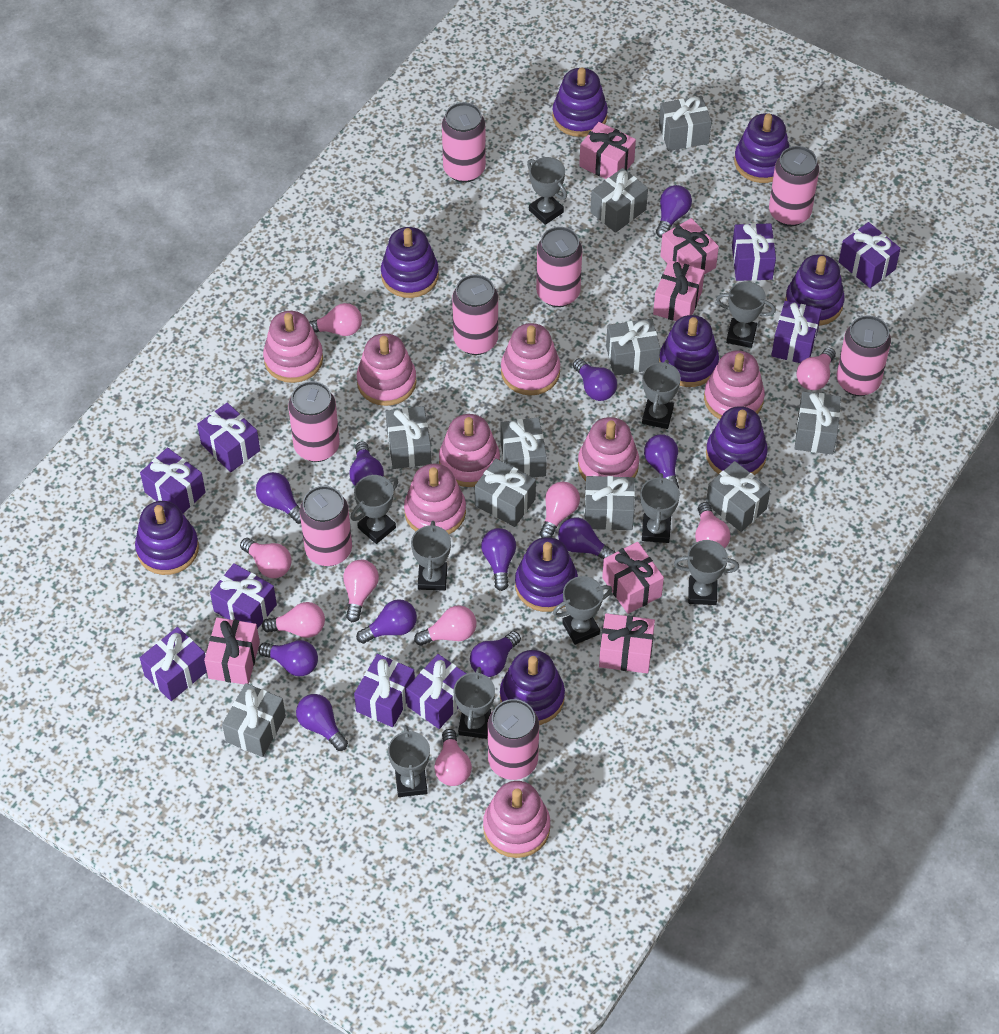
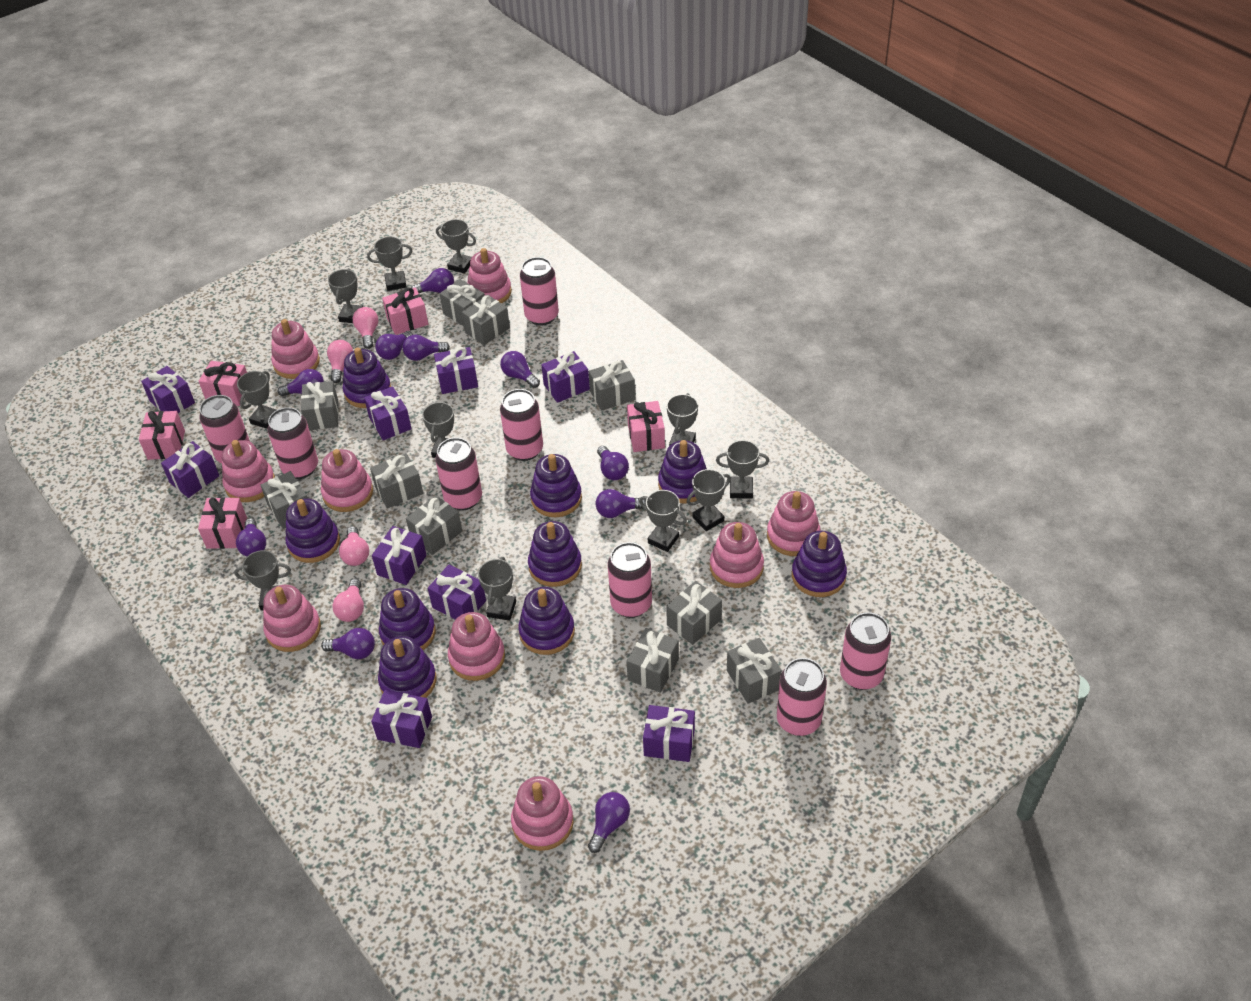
grey trophy: 10 -> 11
pink gift: 6 -> 5
pink light bulb: 9 -> 4
pink stacking toy: 8 -> 9
purple light bulb: 11 -> 10

